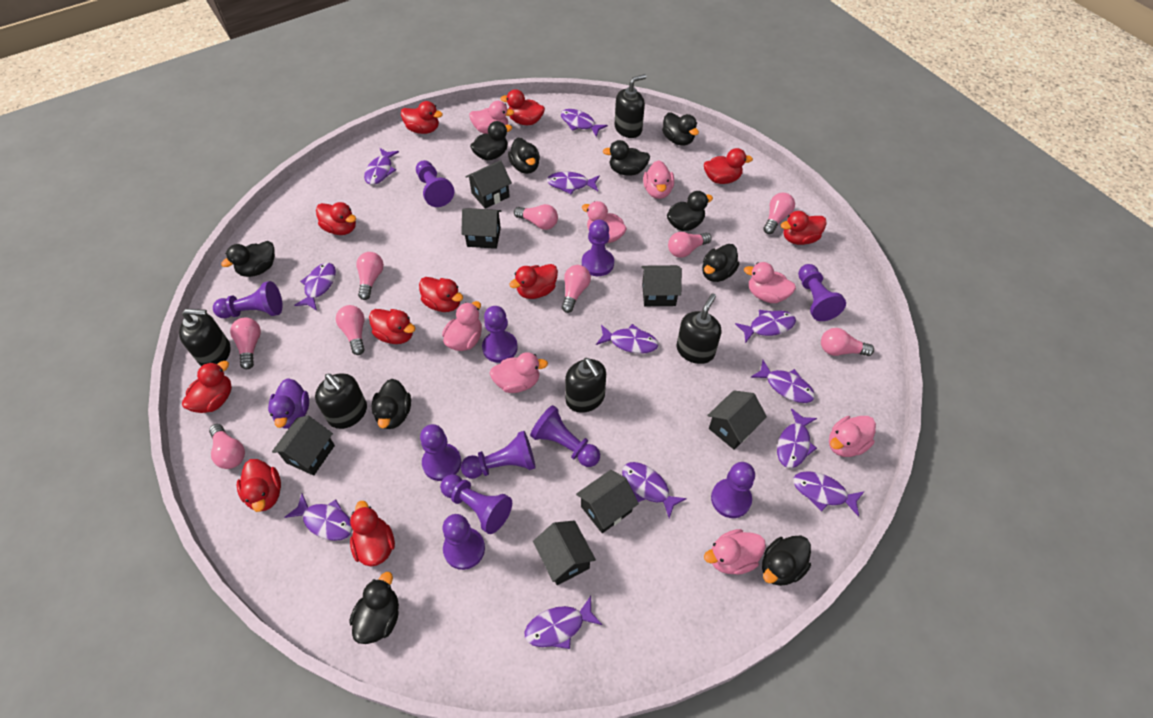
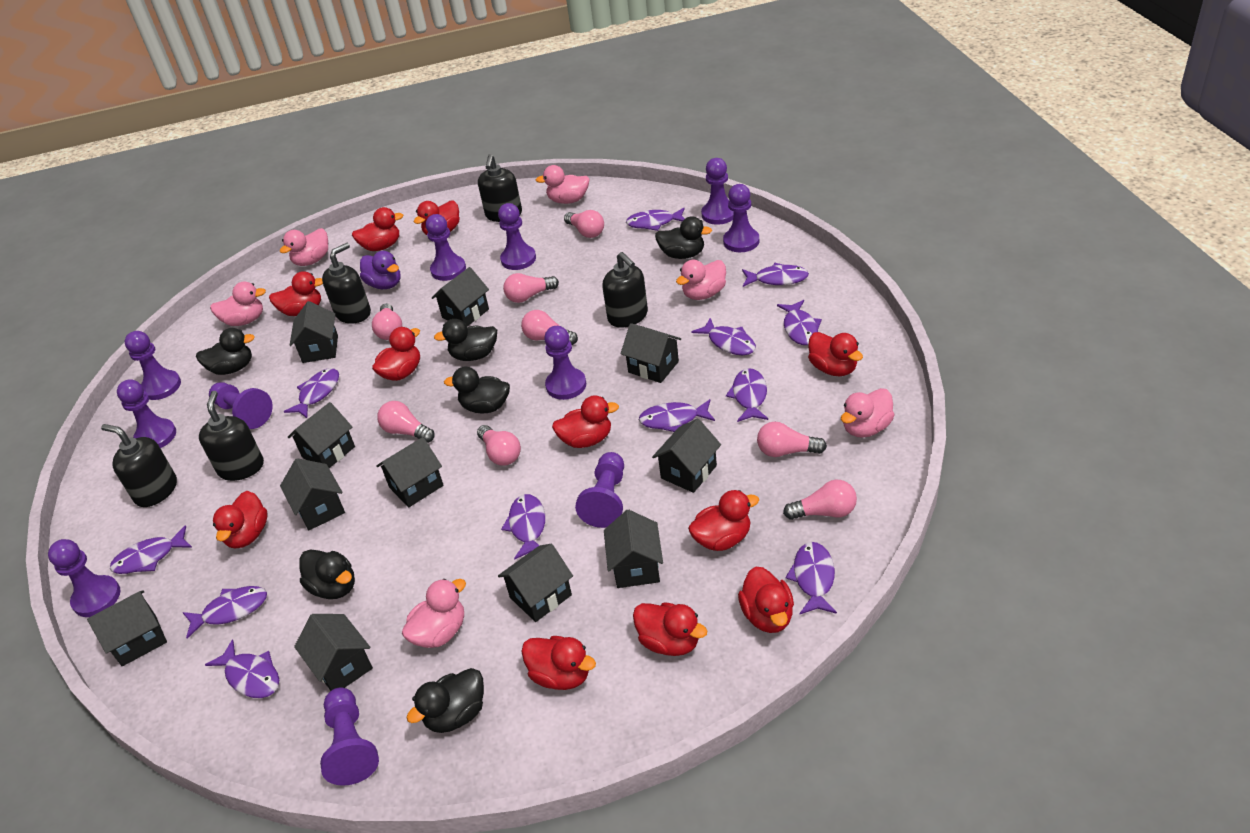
black duck: 10 -> 6
black house: 7 -> 11
pink duck: 8 -> 6
pink light bulb: 9 -> 8

